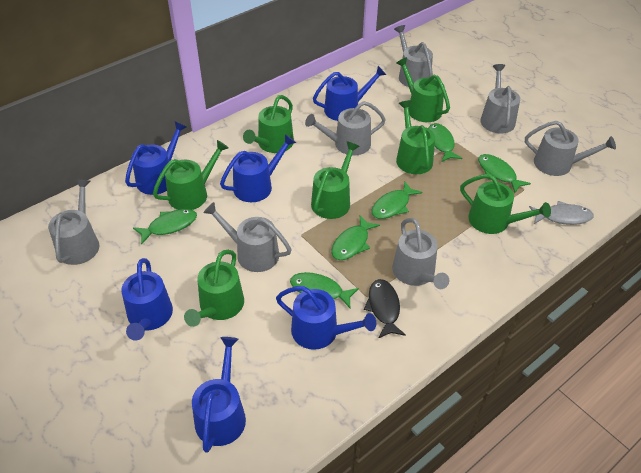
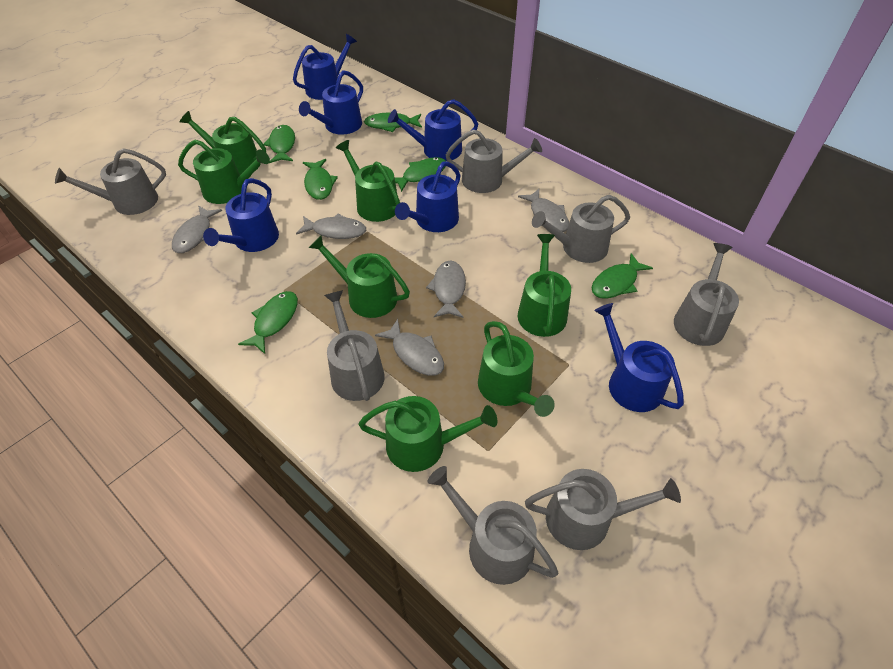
black fish: 1 -> 0
grey fish: 1 -> 5

